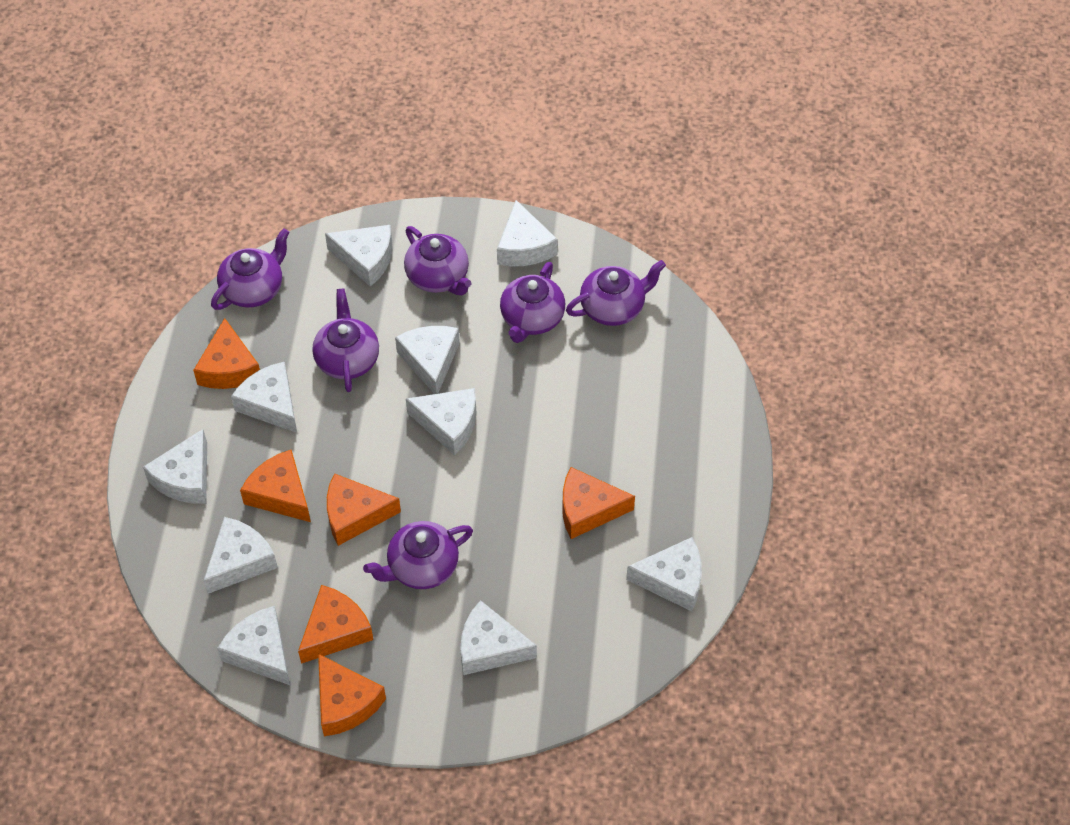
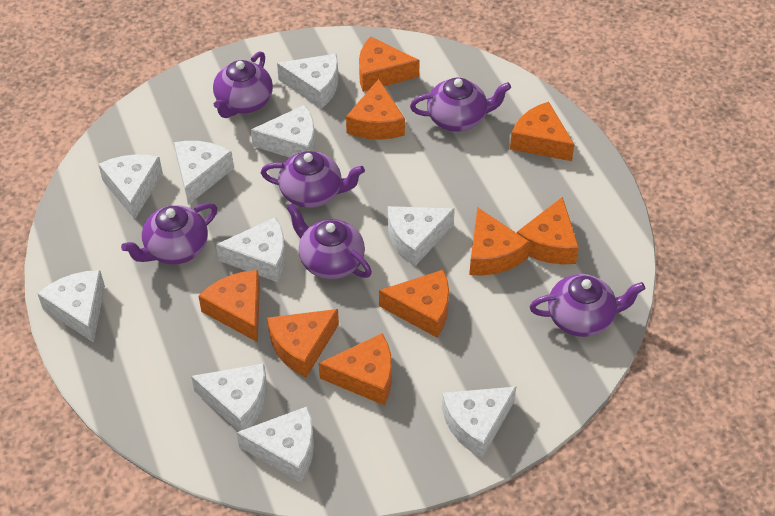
orange cheese: 6 -> 9

